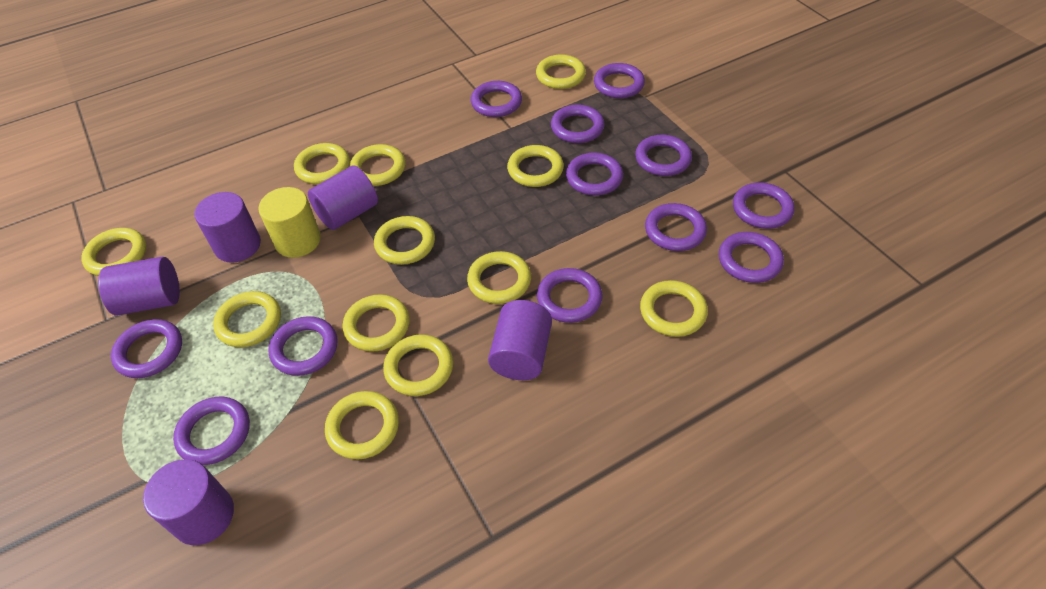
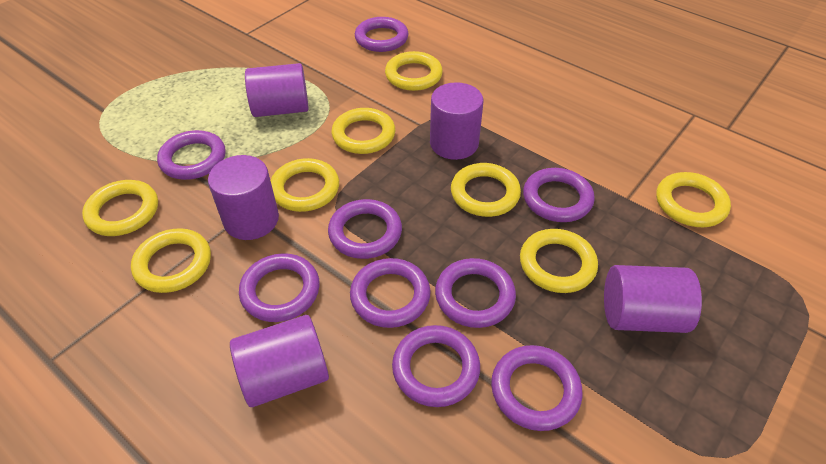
purple ring: 12 -> 9
yellow cylinder: 1 -> 0
yellow ring: 12 -> 8

